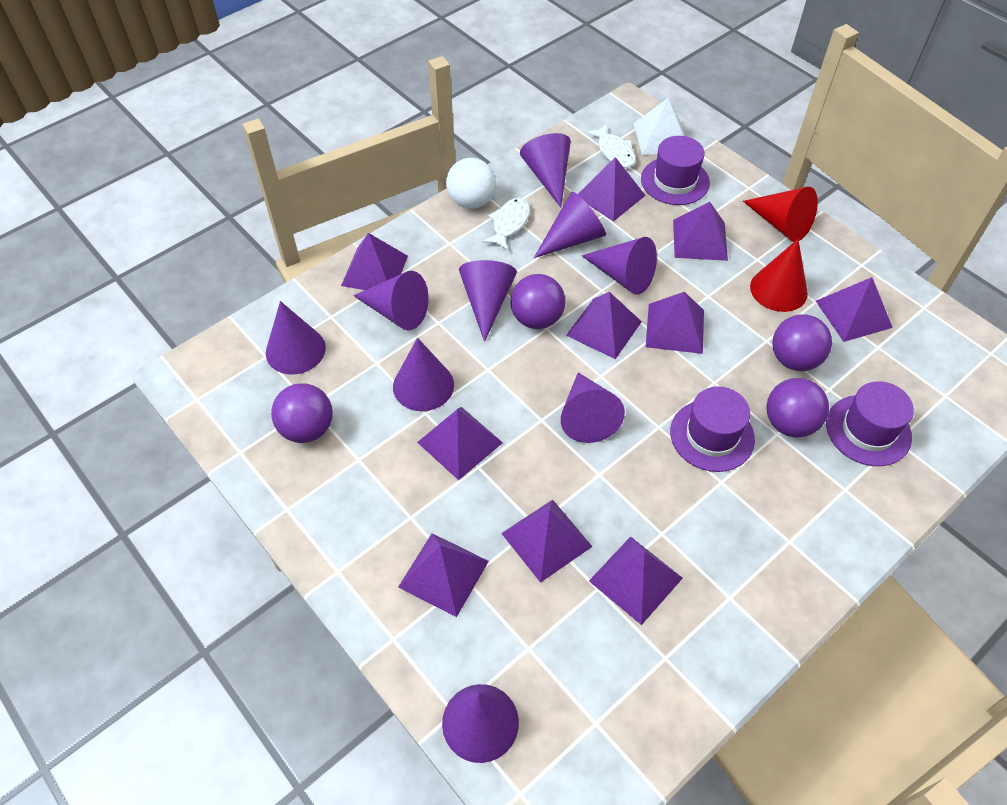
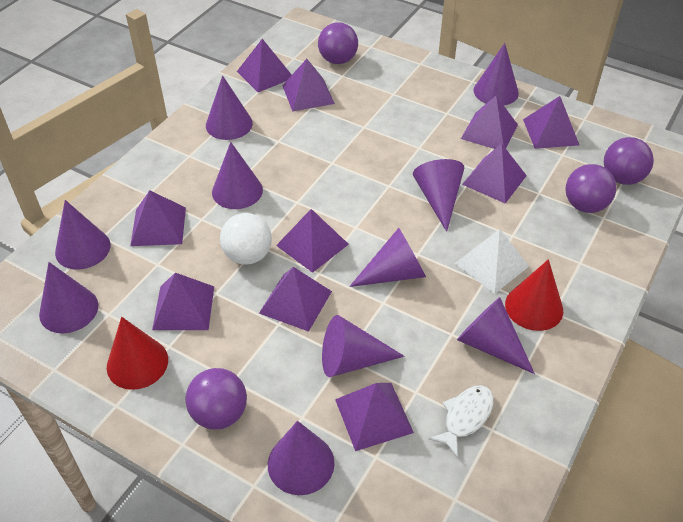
purple cone: 9 -> 10
purple hat: 3 -> 0
white fish: 2 -> 1

